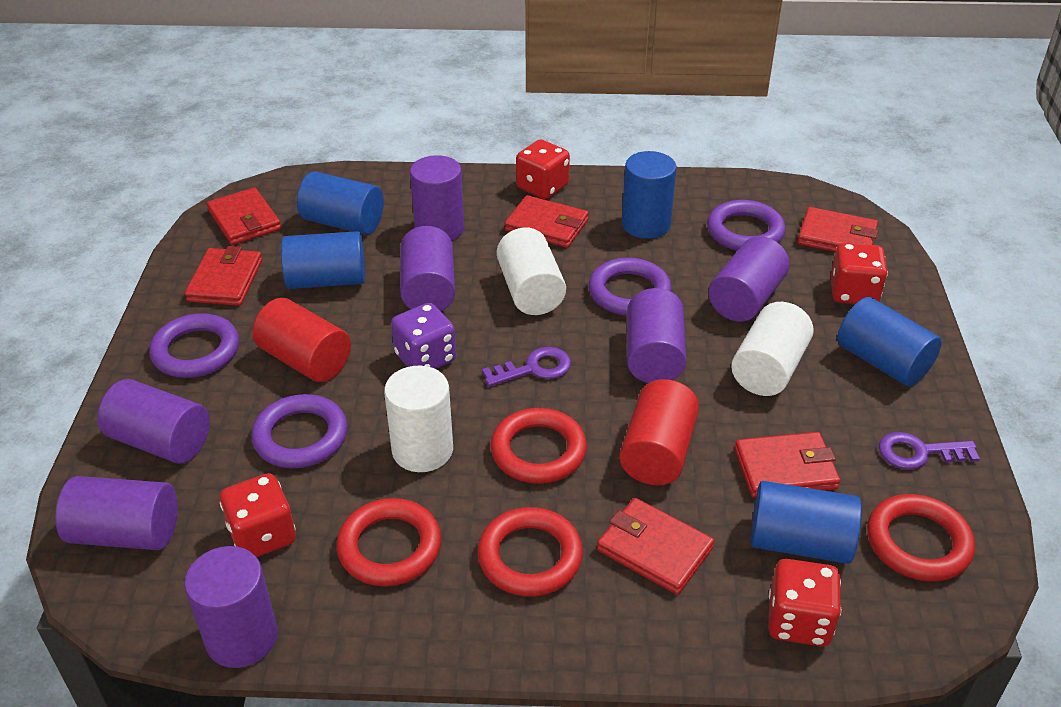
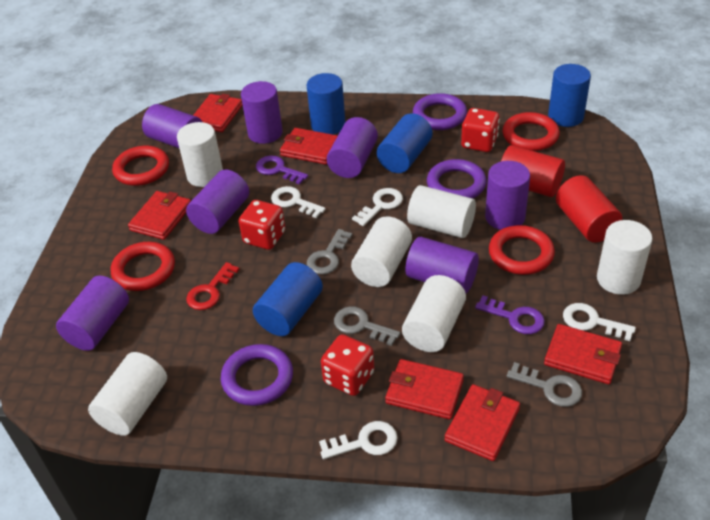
blue cylinder: 5 -> 4
grey key: 0 -> 3
purple dice: 1 -> 0
purple ring: 4 -> 3
red dice: 4 -> 3
red key: 0 -> 1
white cylinder: 3 -> 6
white key: 0 -> 4

